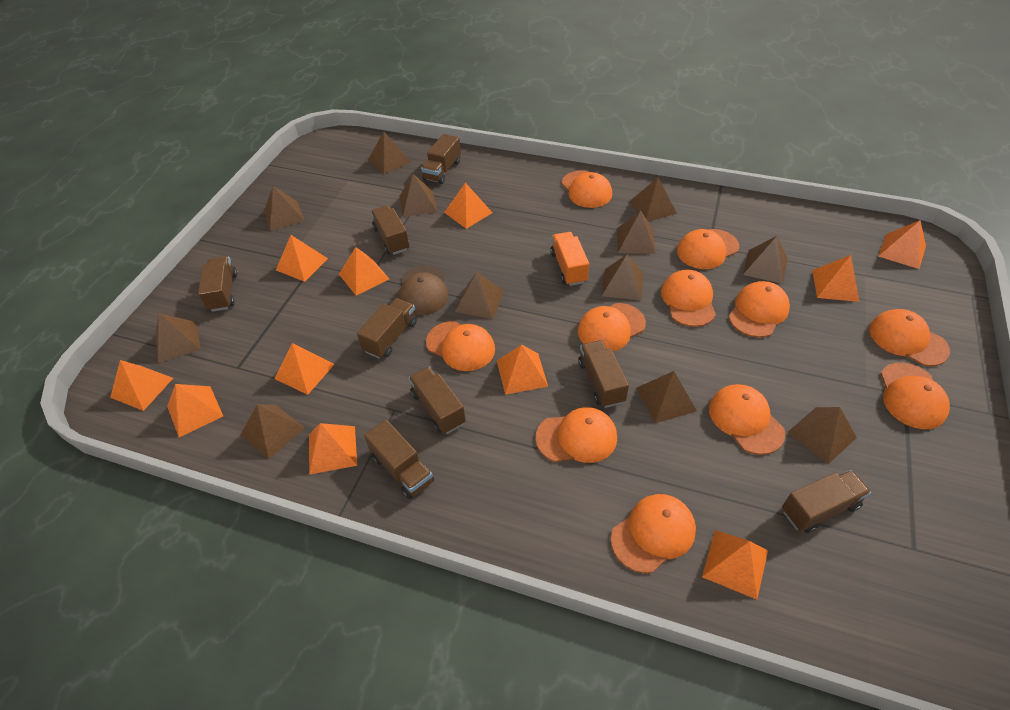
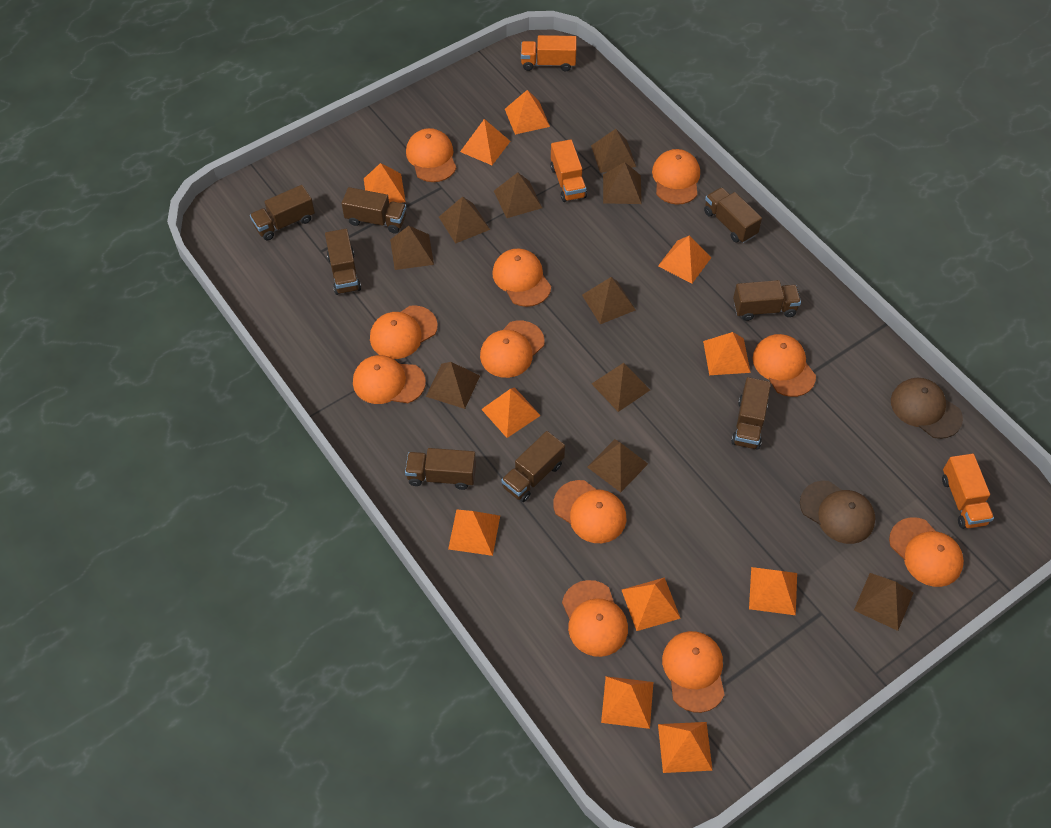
brown cap: 1 -> 2
brown pyramid: 12 -> 10
orange truck: 1 -> 3

